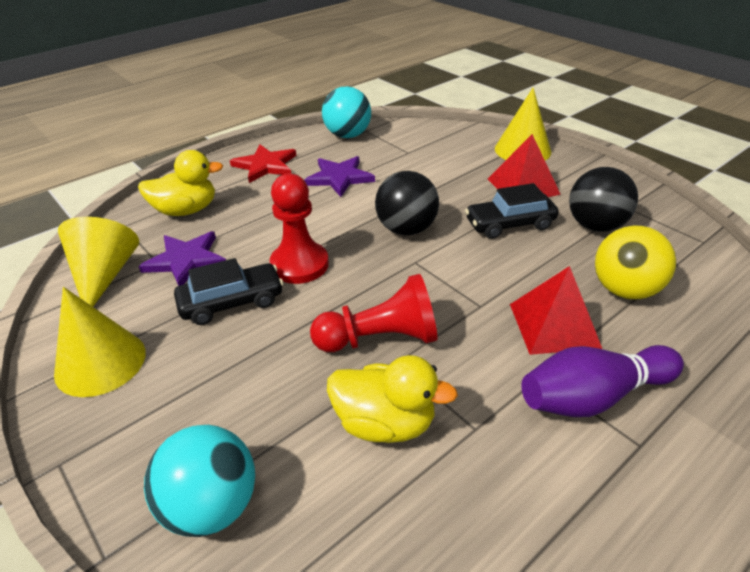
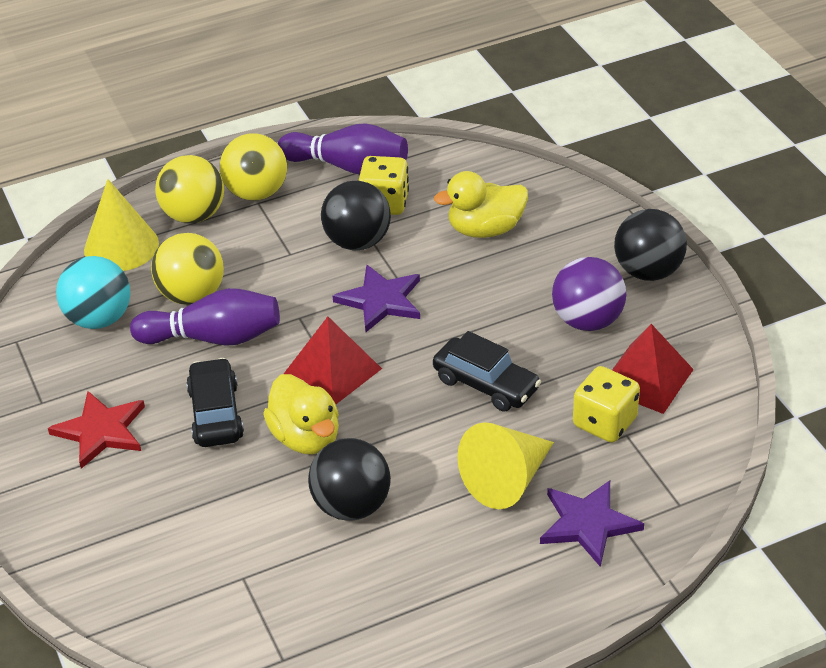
black ball: 2 -> 3
purple ball: 0 -> 1
purple bowling pin: 1 -> 2
red pawn: 2 -> 0
turquoise ball: 2 -> 1
yellow ball: 1 -> 3
yellow cone: 3 -> 2
yellow dice: 0 -> 2

